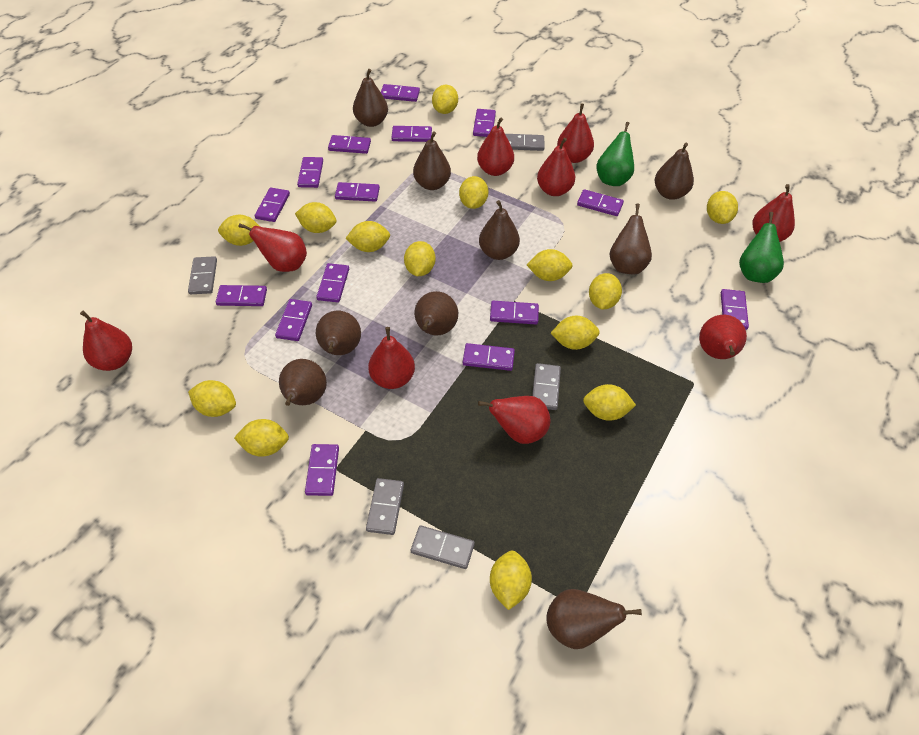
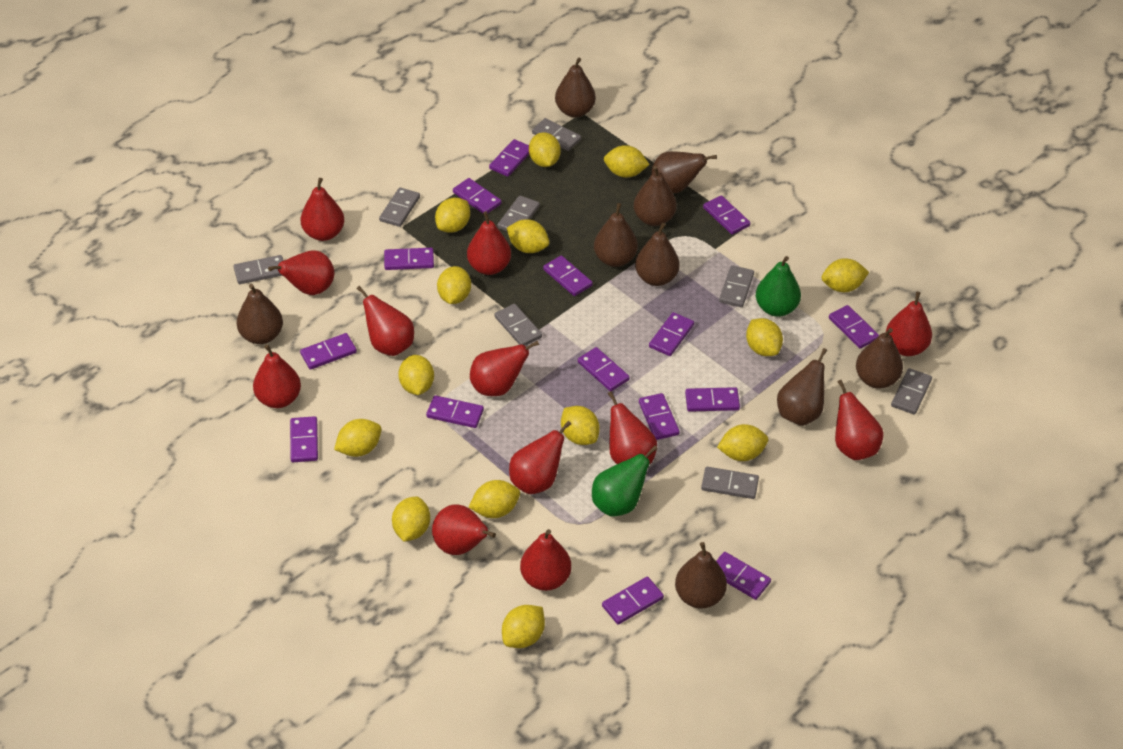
grey domino: 5 -> 8
red pear: 9 -> 12

